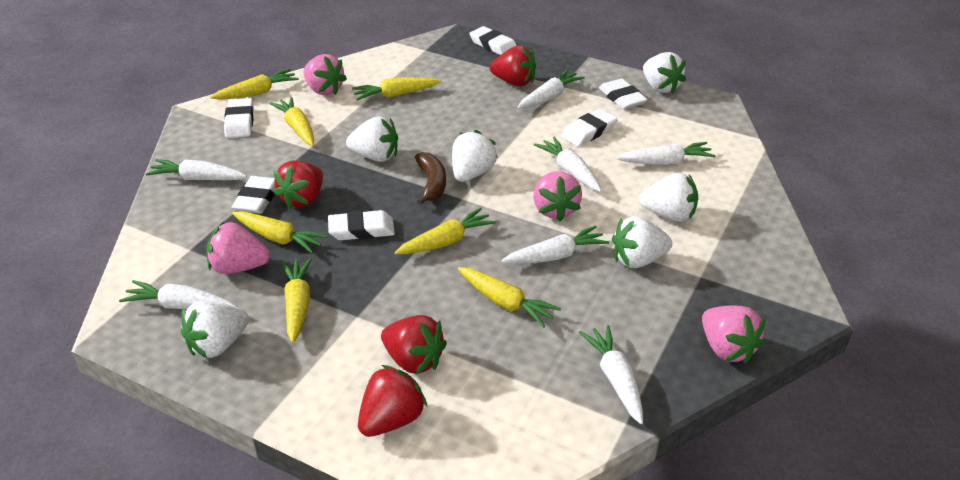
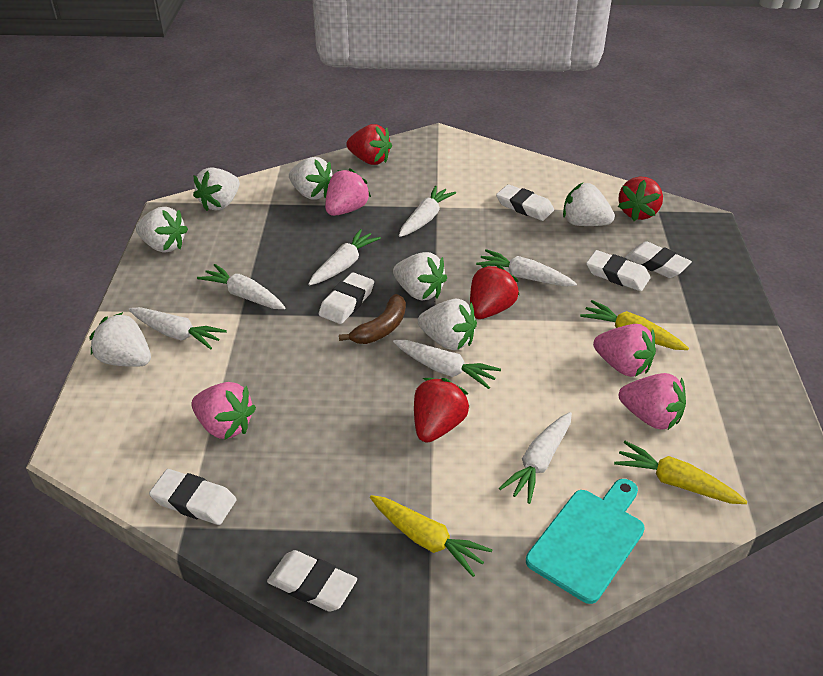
turquoise cutting board: 0 -> 1
white strawberry: 6 -> 7
yellow carrot: 7 -> 3

